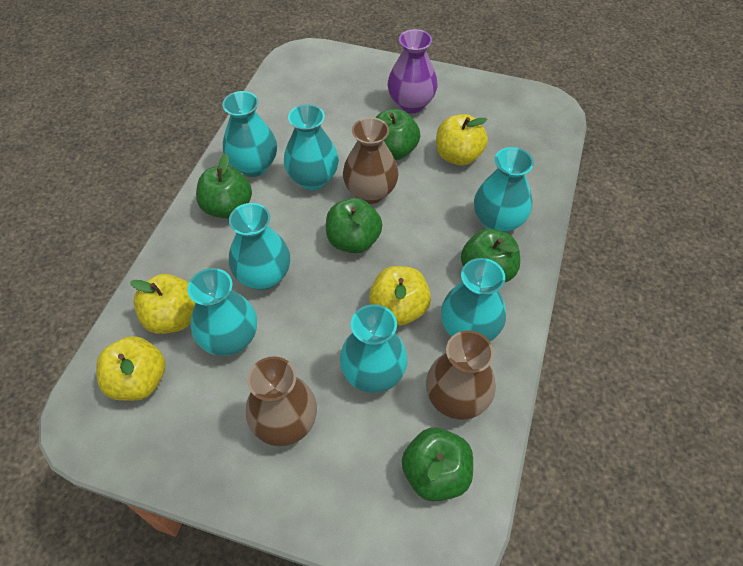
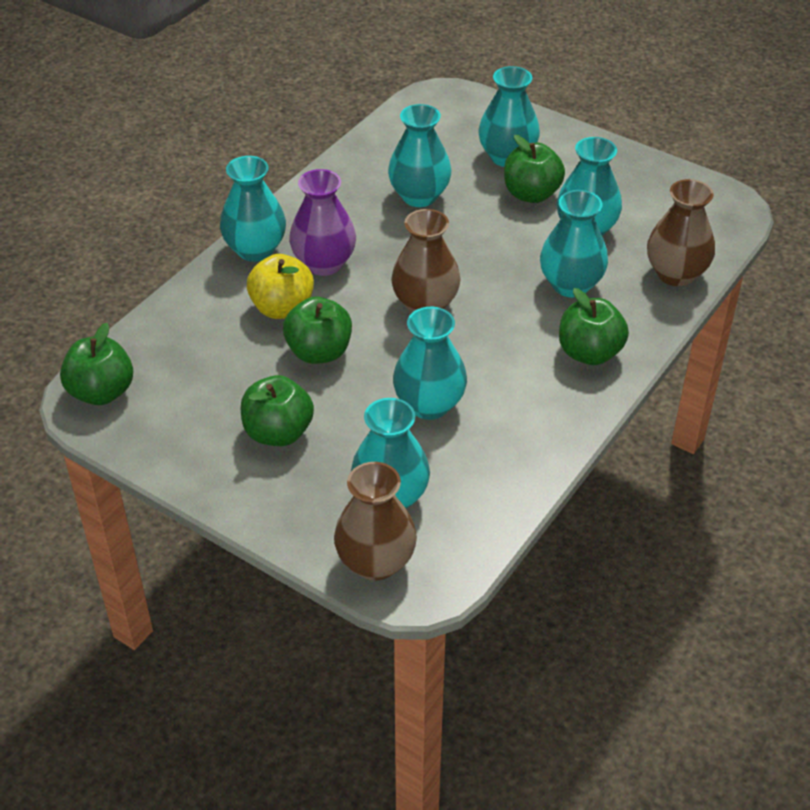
yellow apple: 4 -> 1

